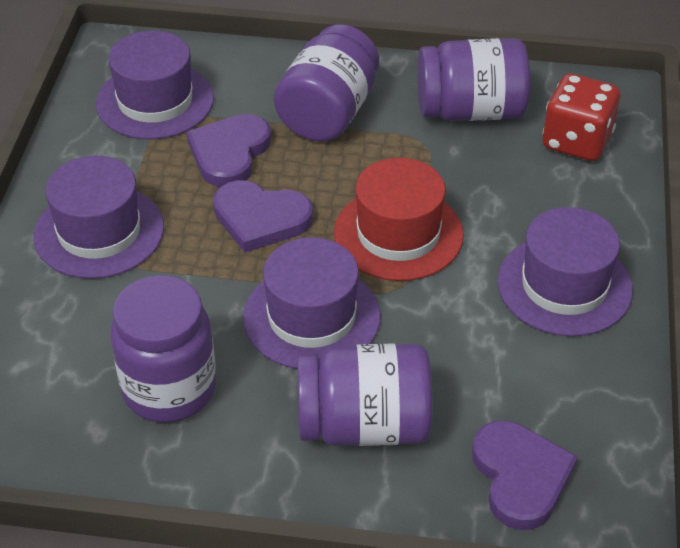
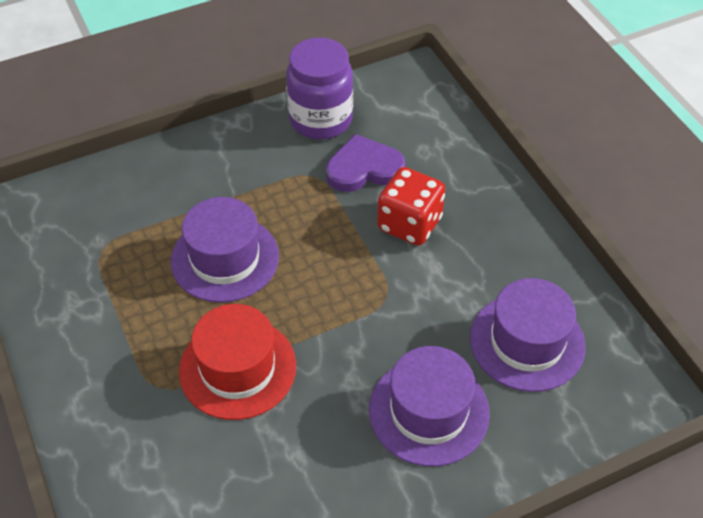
purple hat: 4 -> 3
purple heart: 3 -> 1
purple jar: 4 -> 1

